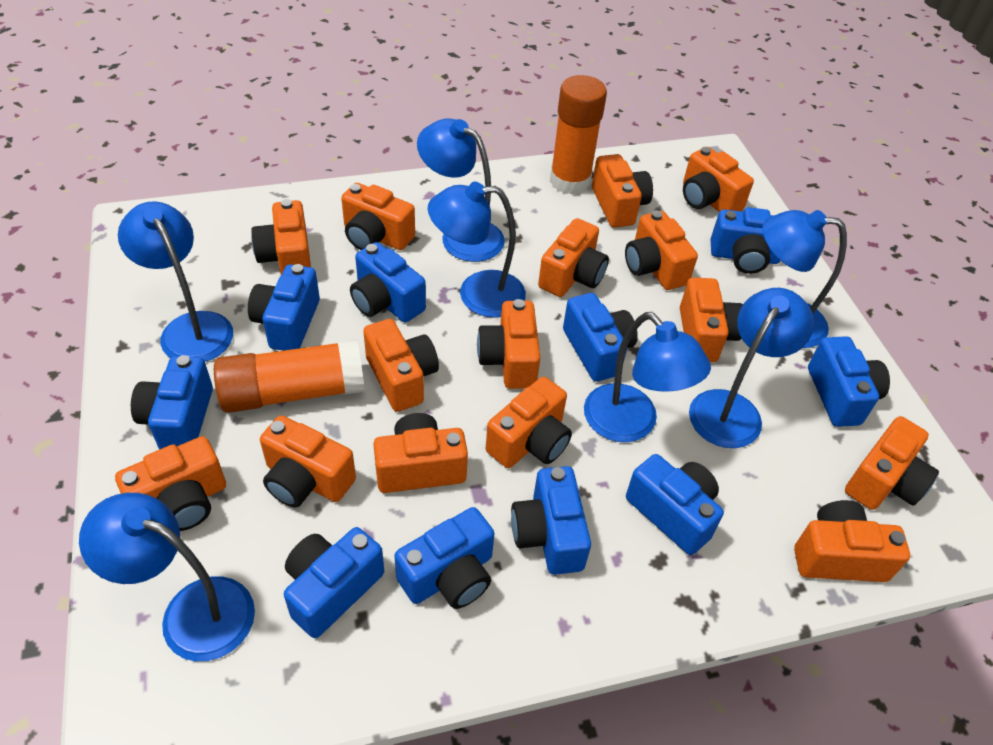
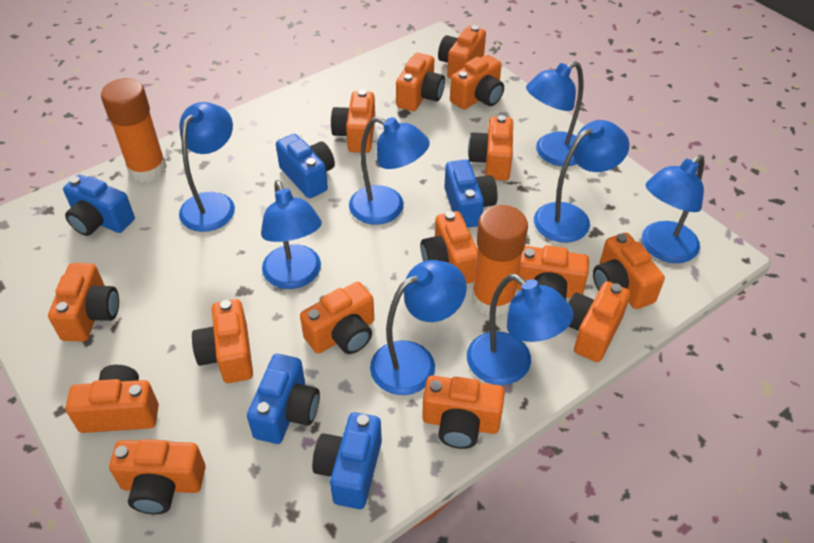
blue camera: 10 -> 5
blue lamp: 7 -> 8

